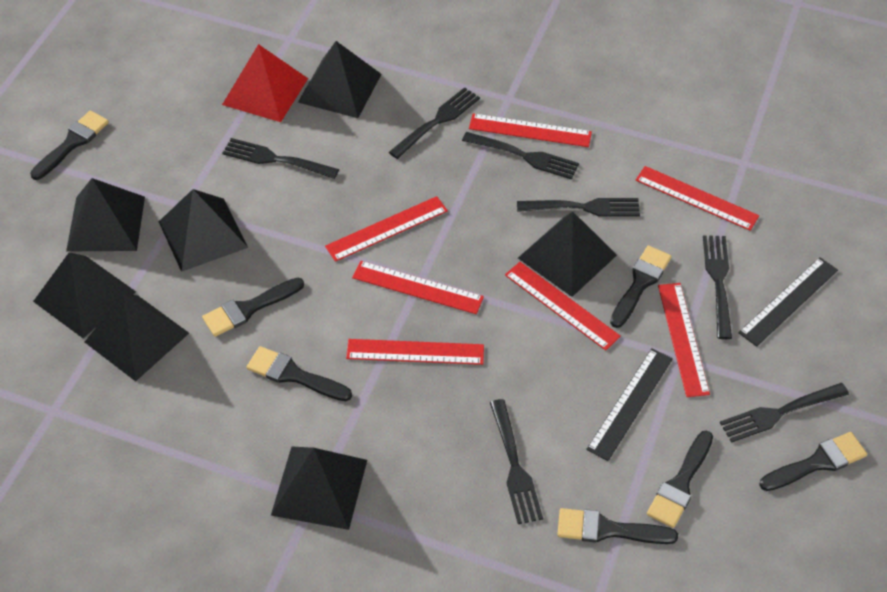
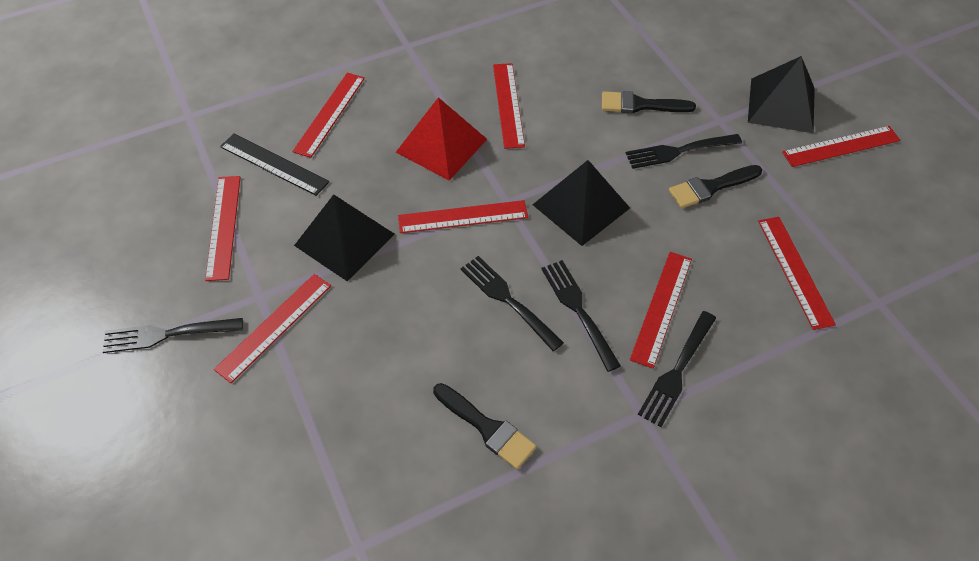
black brush: 7 -> 3
black fork: 7 -> 5
black pyramid: 7 -> 3
black ruler: 2 -> 1
red ruler: 7 -> 8

